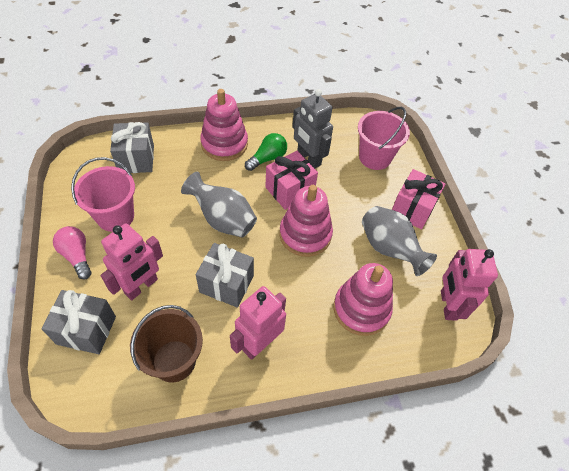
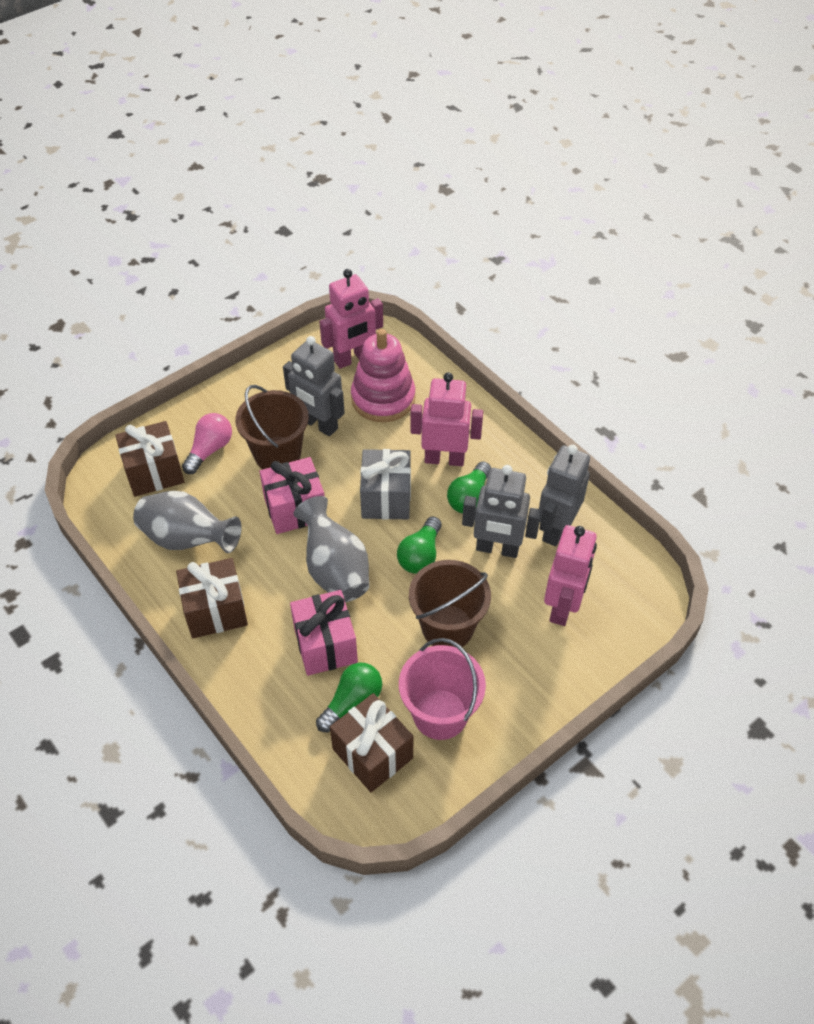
brown bucket: 1 -> 2
brown gift: 0 -> 3
green light bulb: 1 -> 3
grey gift: 3 -> 1
grey robot: 1 -> 3
pink bucket: 2 -> 1
pink stacking toy: 3 -> 1

